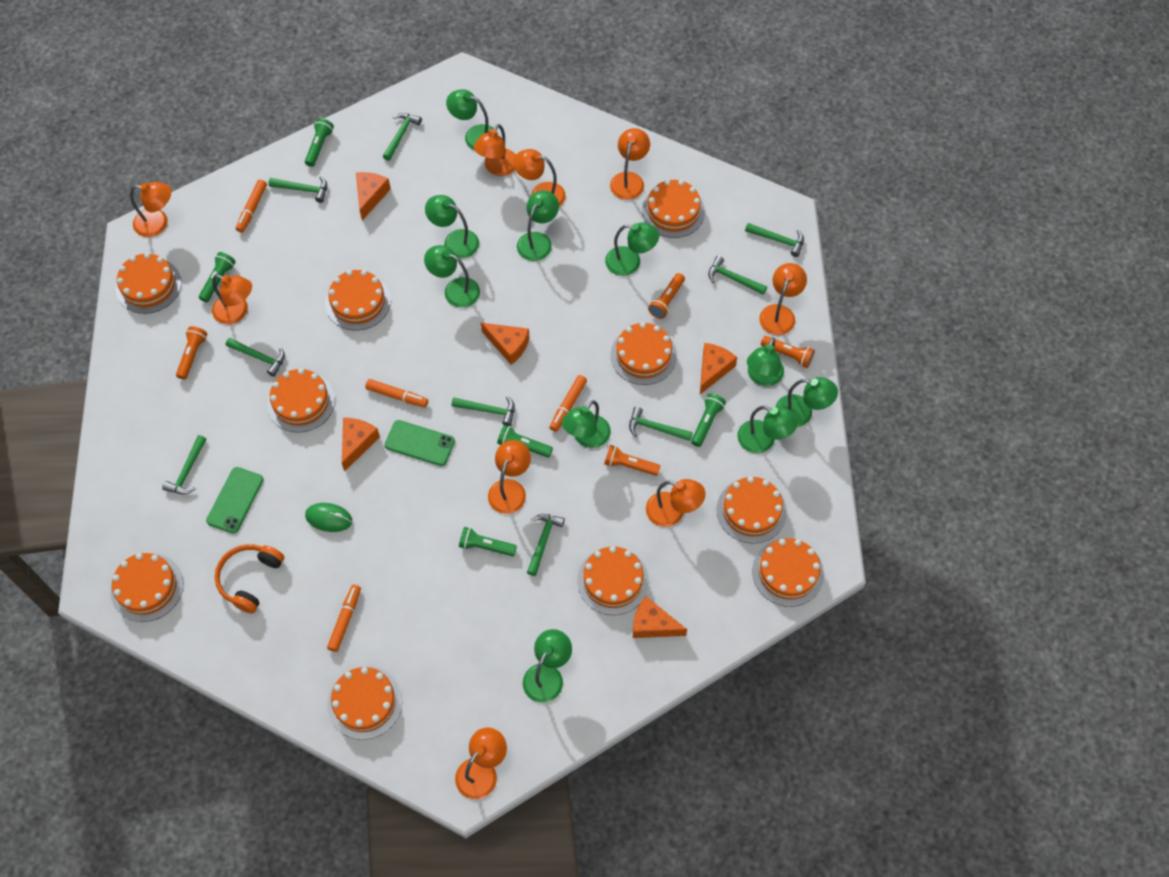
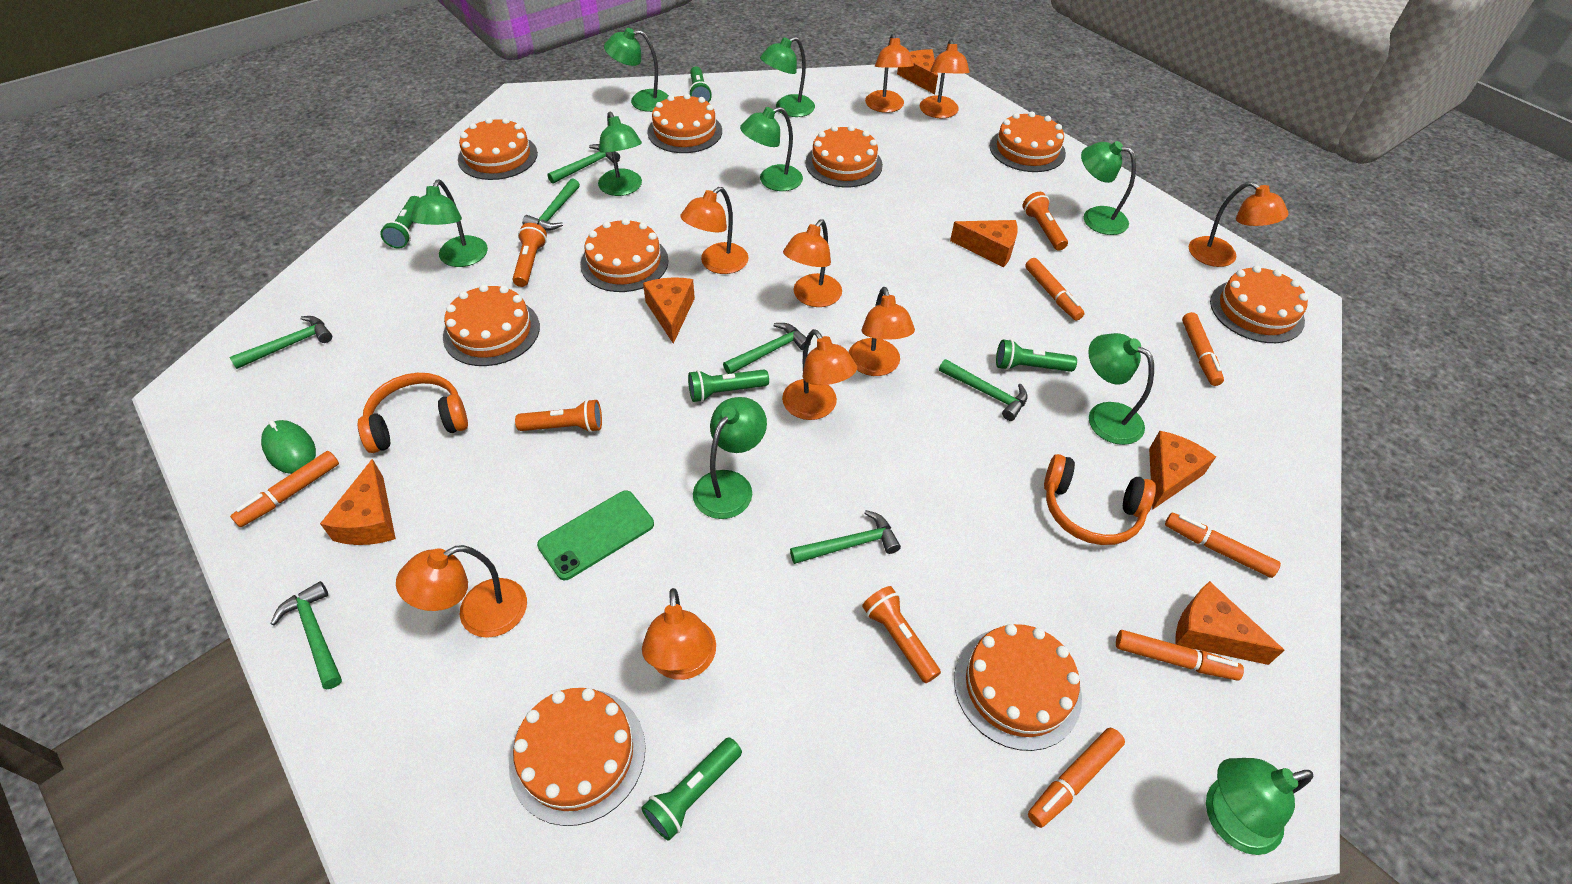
green hammer: 9 -> 7
green lamp: 10 -> 9
green phone: 2 -> 1
orange cake: 10 -> 9
orange cheese: 5 -> 6
orange headphones: 1 -> 2
orange marker: 4 -> 6

